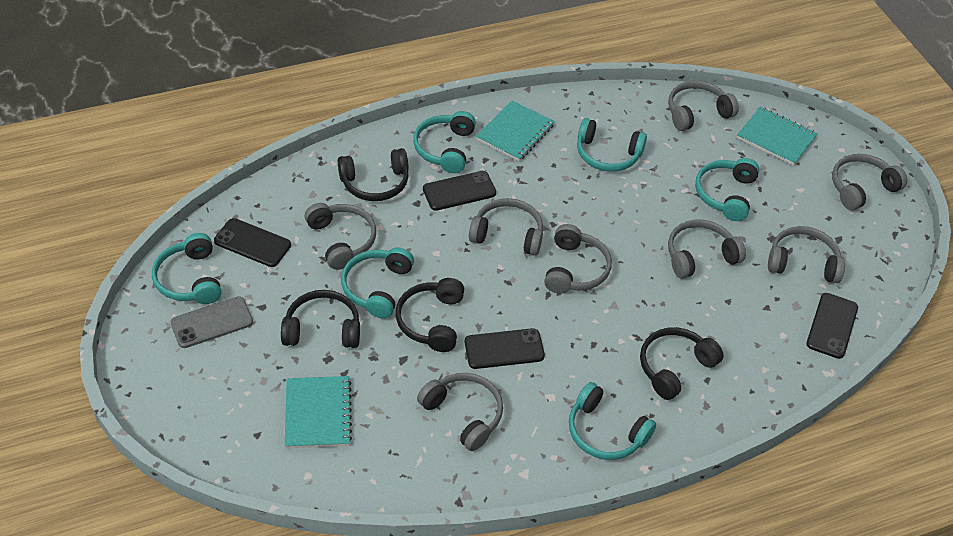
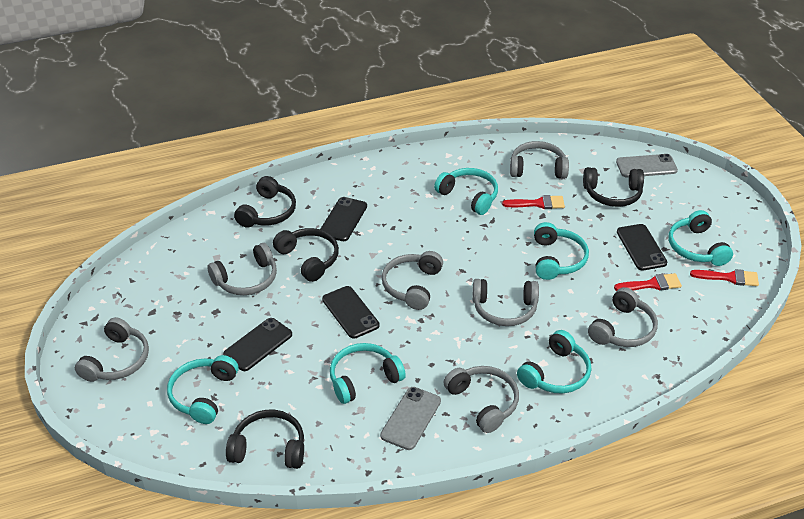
grey headphones: 8 -> 7
grey phone: 1 -> 2
red brush: 0 -> 3
turquoise notebook: 3 -> 0

